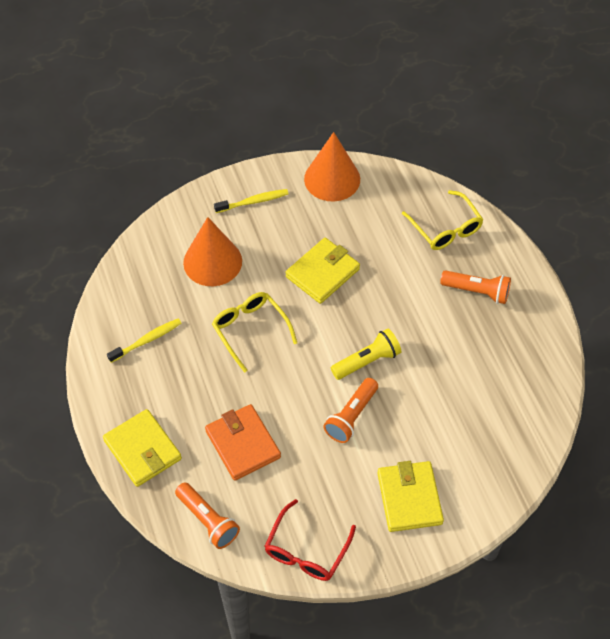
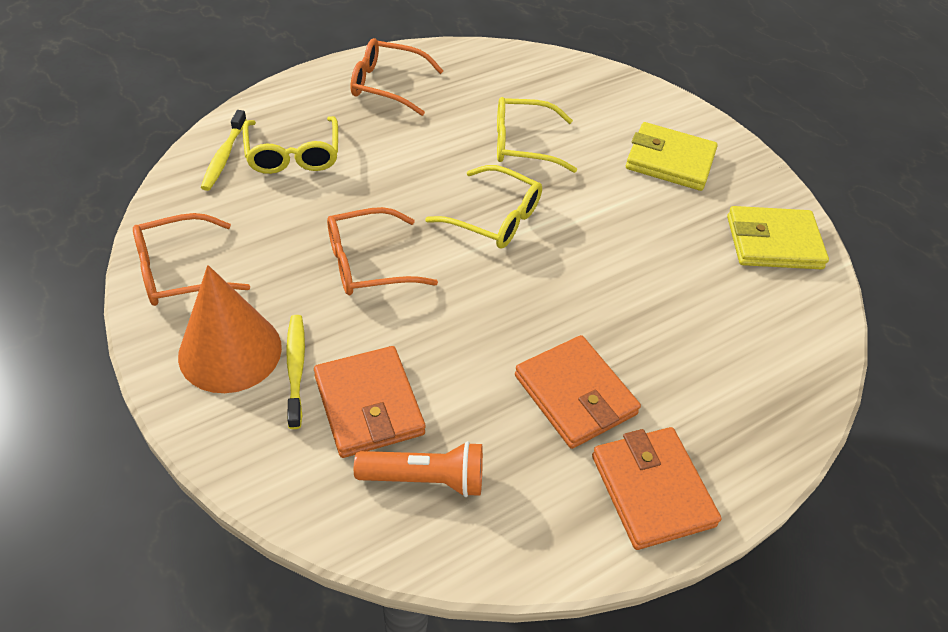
orange cone: 2 -> 1
orange flashlight: 3 -> 1
orange glasses: 0 -> 3
orange wallet: 1 -> 3
red glasses: 1 -> 0
yellow flashlight: 1 -> 0
yellow glasses: 2 -> 3
yellow wallet: 3 -> 2

